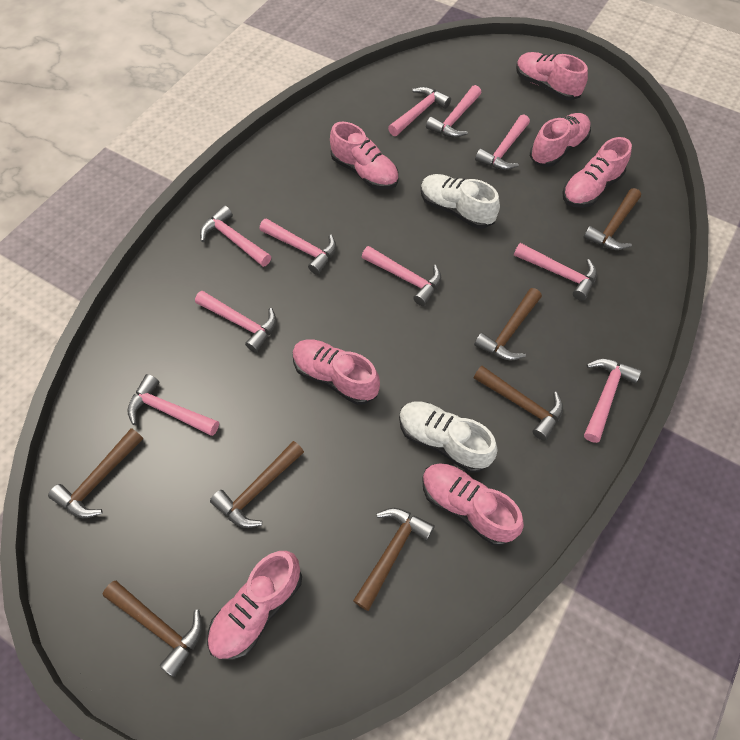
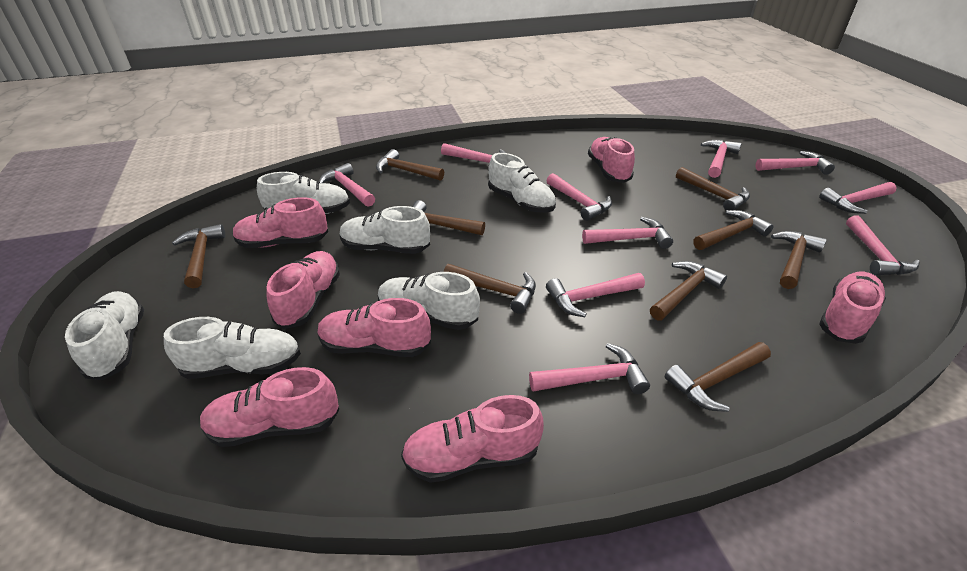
brown hammer: 7 -> 9
white shoe: 2 -> 6

